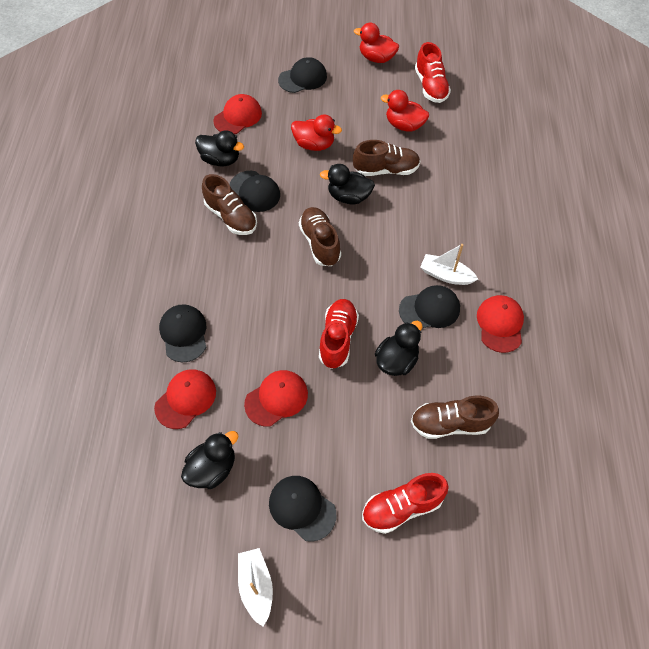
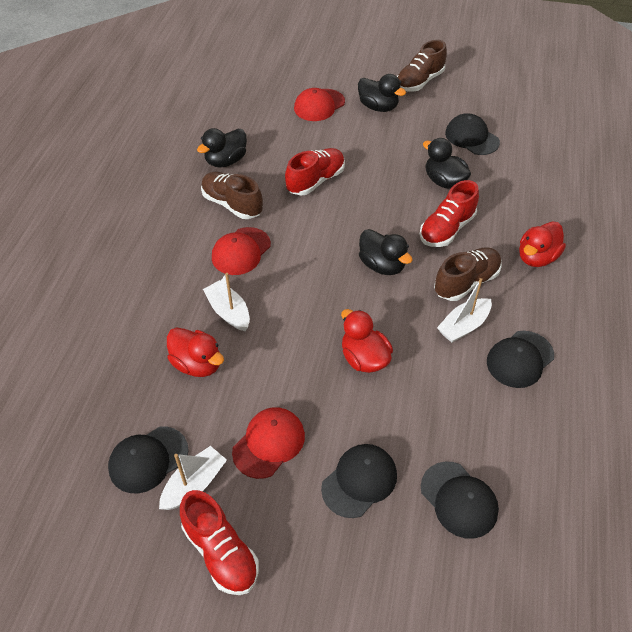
brown shoe: 4 -> 3
red cap: 4 -> 3
white boat: 2 -> 3

